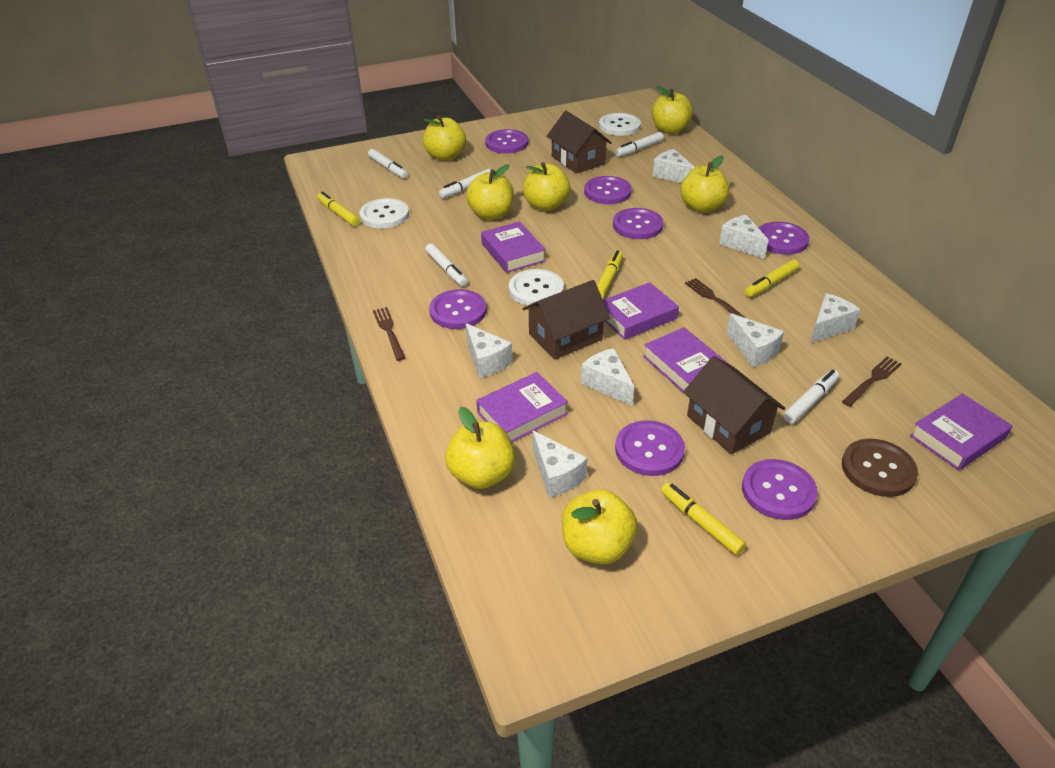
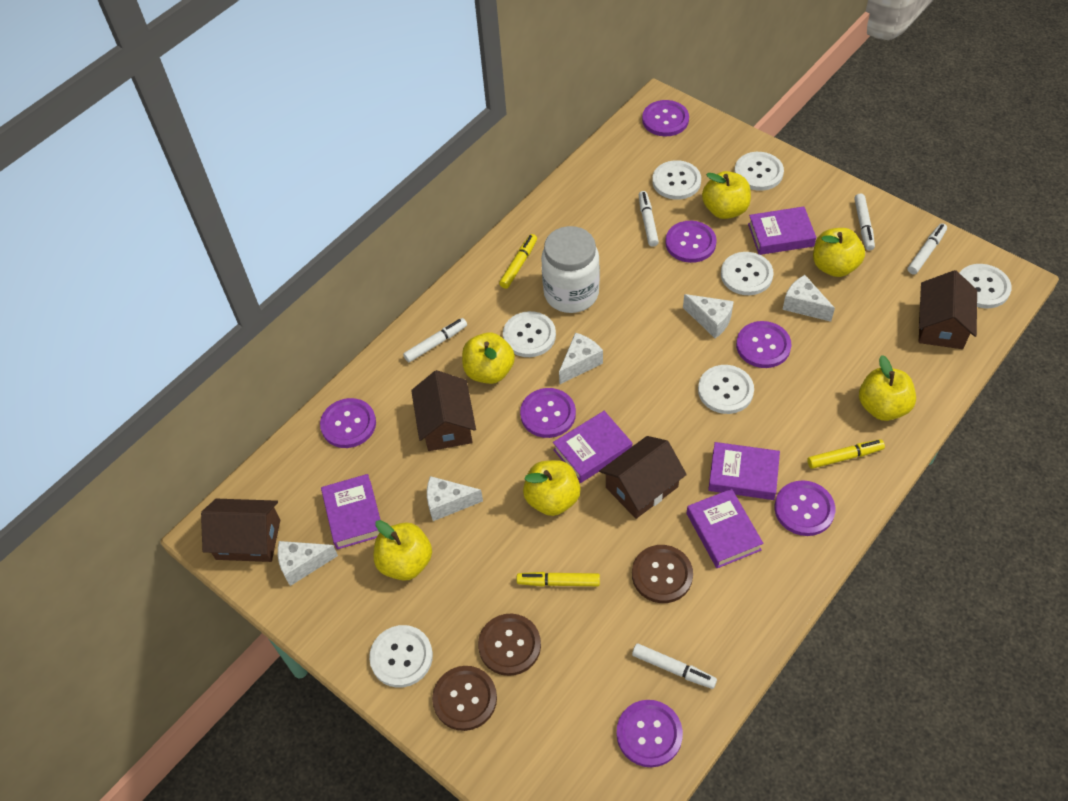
brown button: 1 -> 3
brown fork: 3 -> 0
brown house: 3 -> 4
white button: 3 -> 7
white cheese: 7 -> 5
white jar: 0 -> 1
yellow apple: 7 -> 6
yellow marker: 4 -> 3

